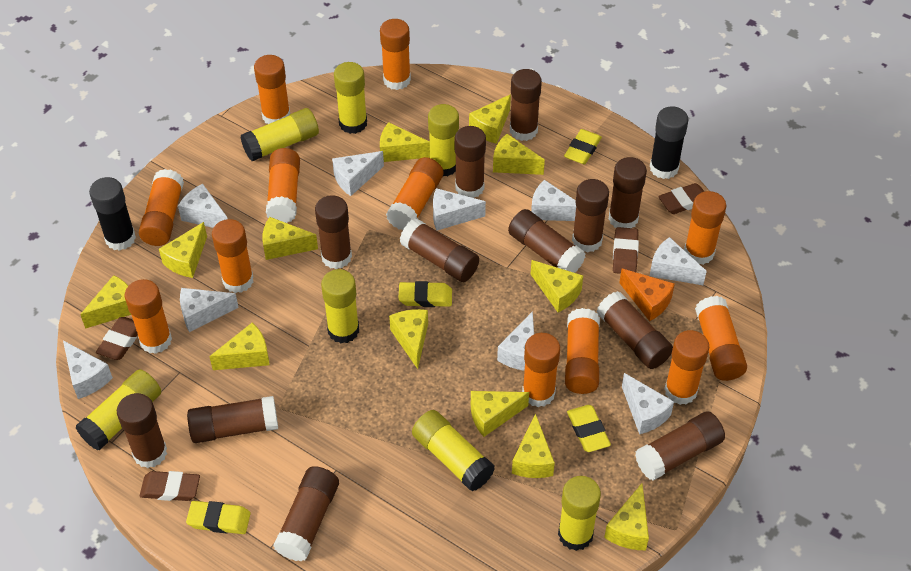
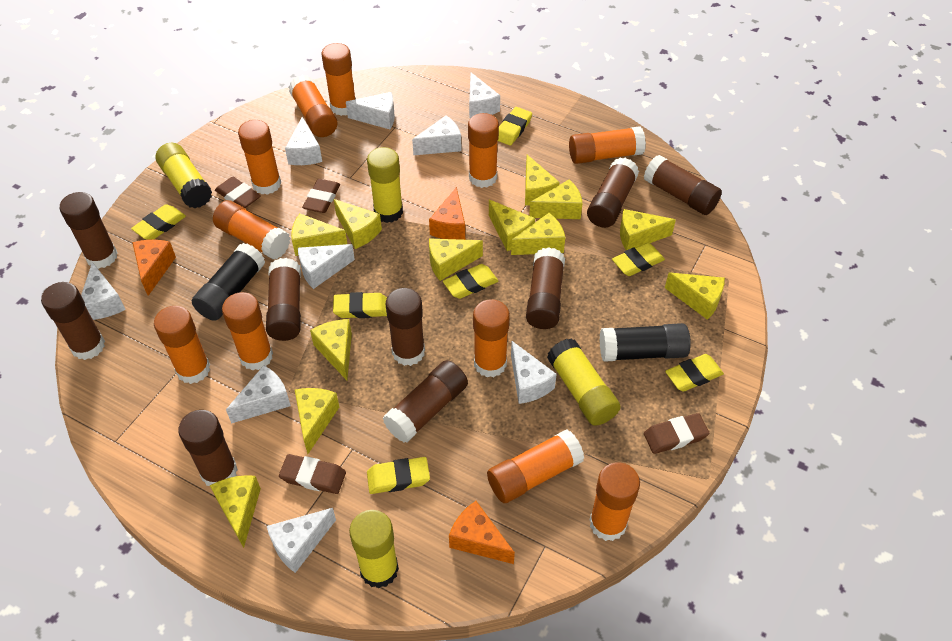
brown glue stick: 12 -> 9
orange cheese: 1 -> 3
orange glue stick: 12 -> 11
yellow eraser: 4 -> 7
yellow glue stick: 7 -> 4

